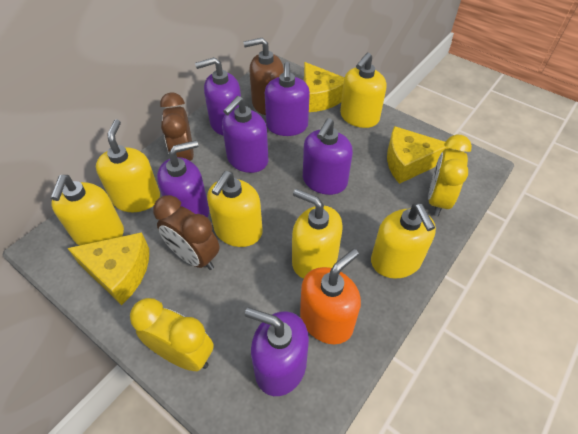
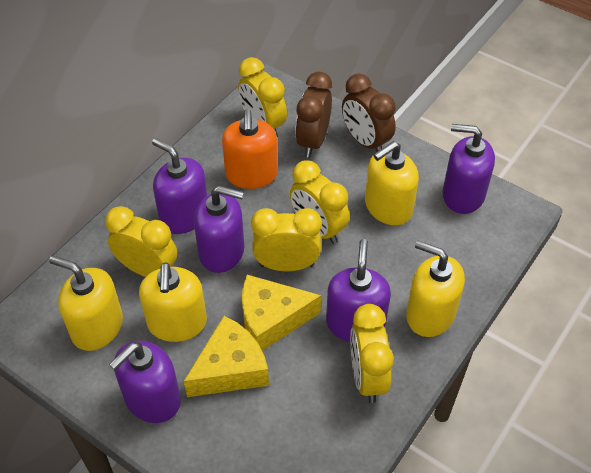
brown soap dispenser: 1 -> 0
purple soap dispenser: 6 -> 5
yellow cheese: 3 -> 2
yellow clock: 2 -> 5
yellow soap dispenser: 6 -> 4

